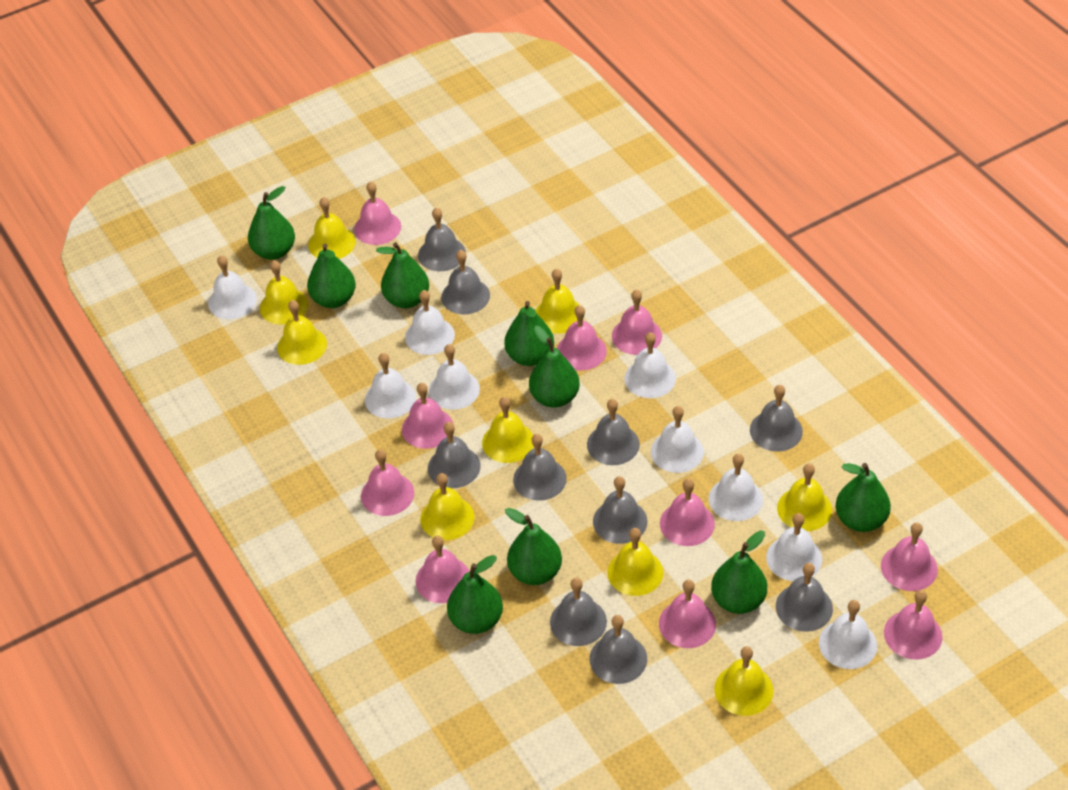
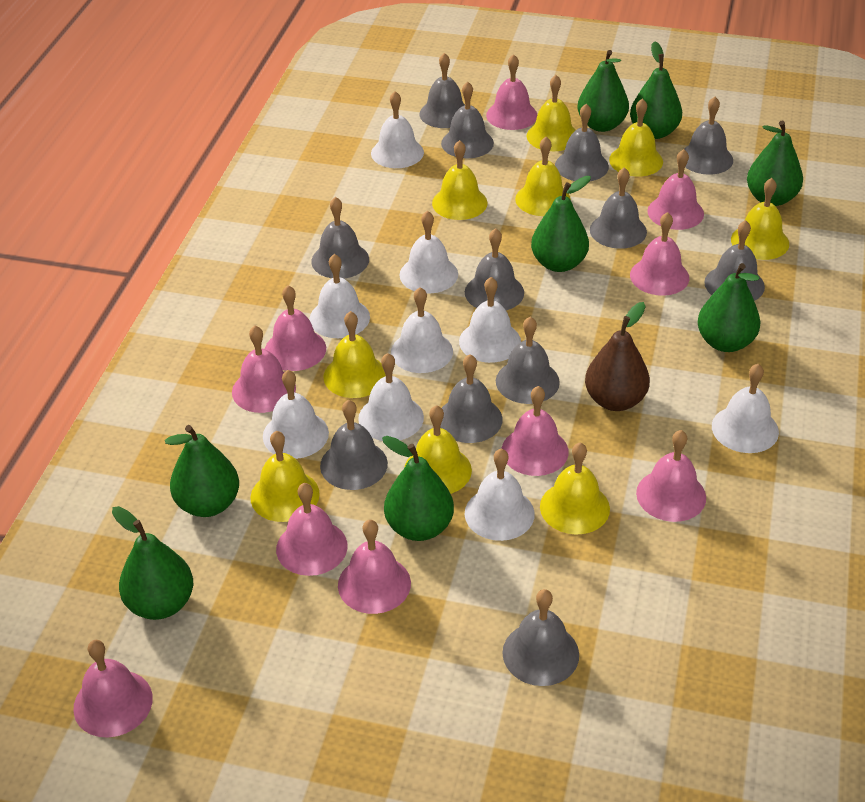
brown pear: 0 -> 1
green pear: 9 -> 8
grey bell: 10 -> 12

